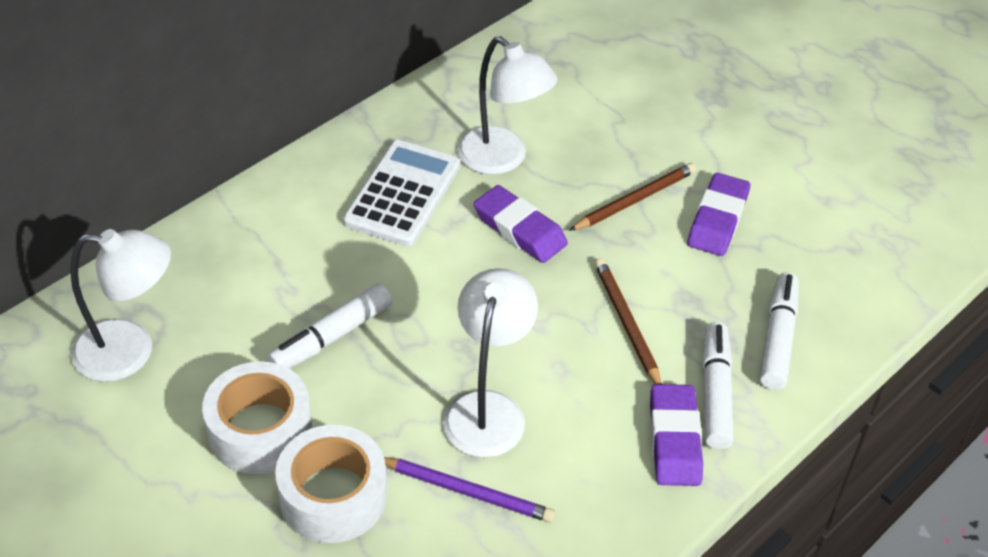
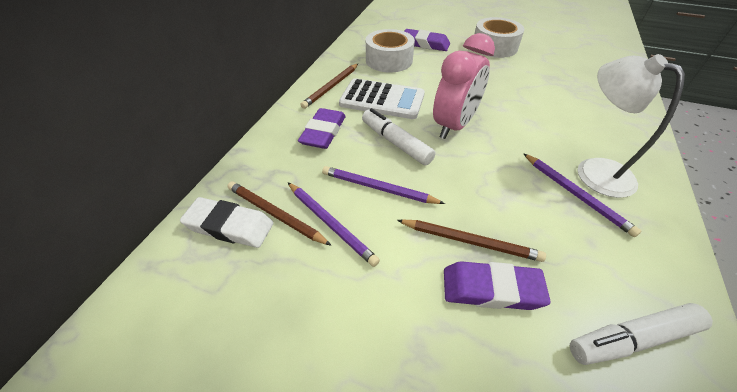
brown pencil: 2 -> 3
pink clock: 0 -> 1
purple pencil: 1 -> 3
white eraser: 0 -> 1
white lamp: 3 -> 1
white marker: 3 -> 2

